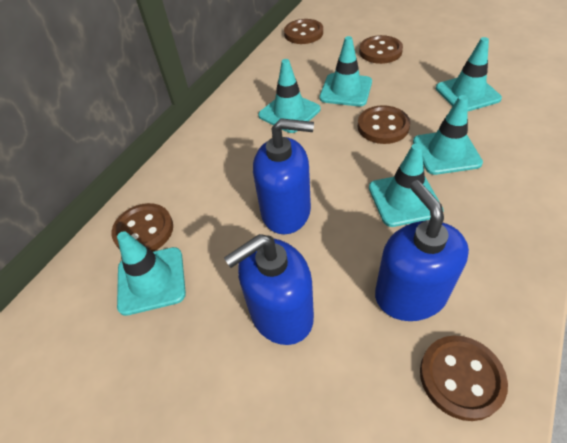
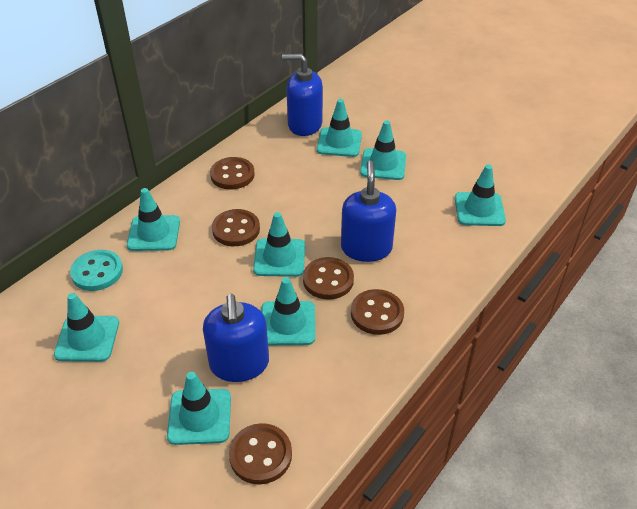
turquoise button: 0 -> 1
turquoise traffic cone: 6 -> 8

